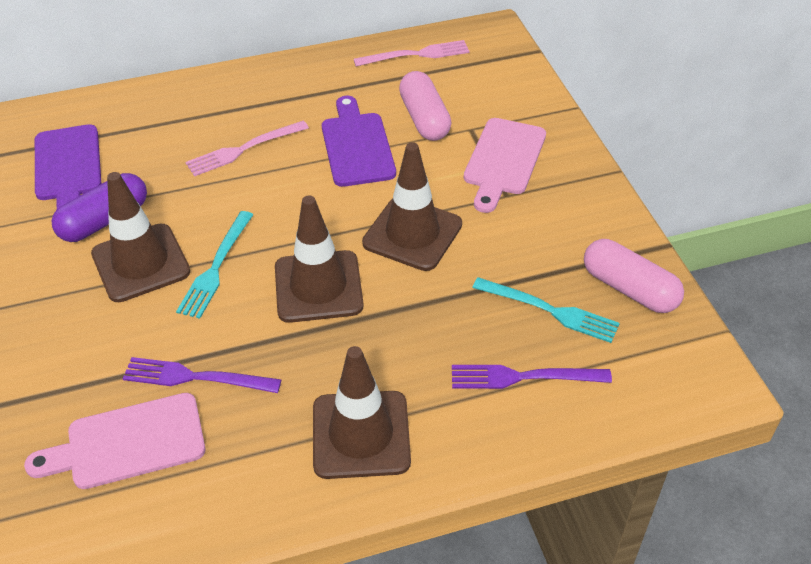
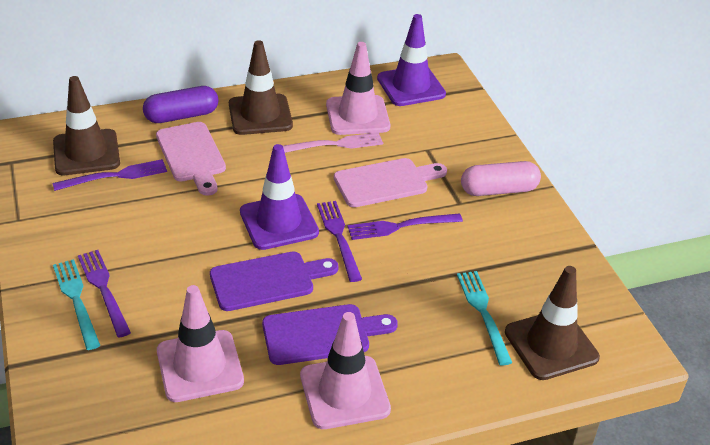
brown traffic cone: 4 -> 3
pink capsule: 2 -> 1
pink fork: 2 -> 1
pink traffic cone: 0 -> 3
purple fork: 2 -> 4
purple traffic cone: 0 -> 2

